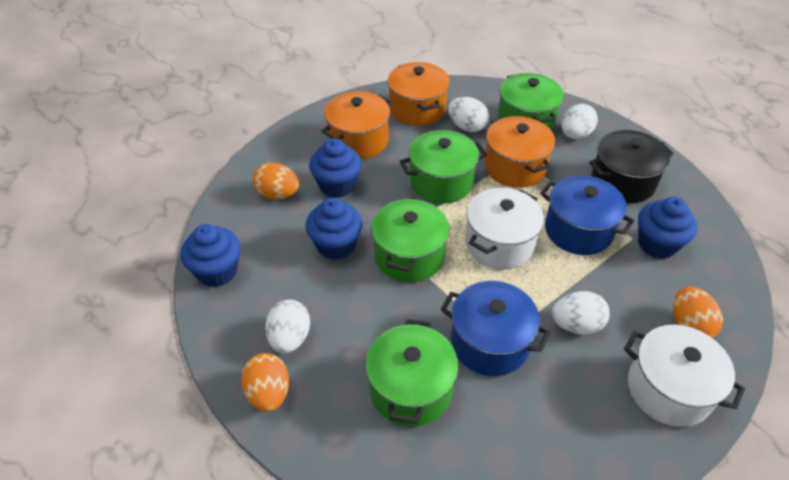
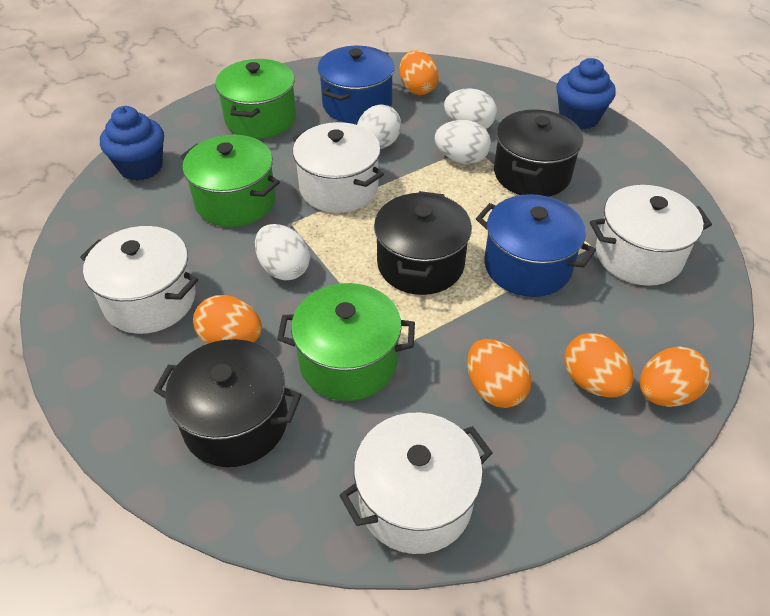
black pot: 1 -> 3
blue cupcake: 4 -> 2
green pot: 4 -> 3
orange egg: 3 -> 5
orange pot: 3 -> 0
white pot: 2 -> 4

